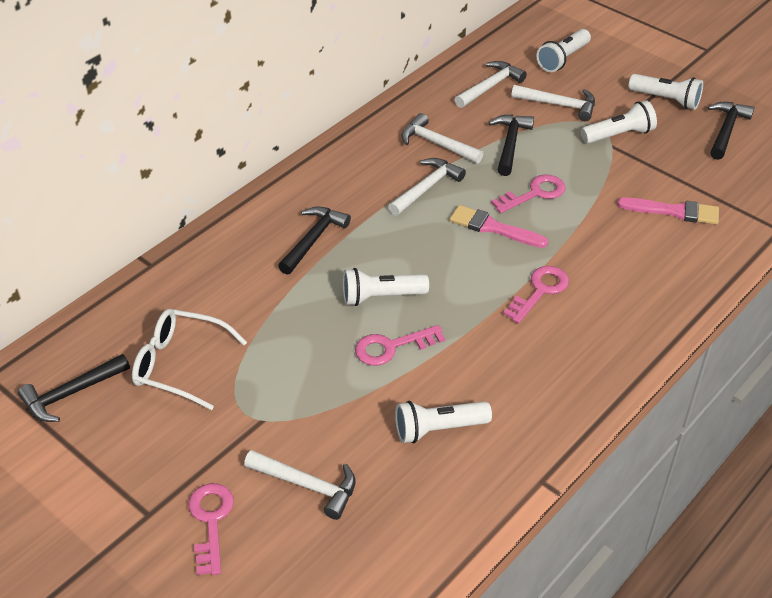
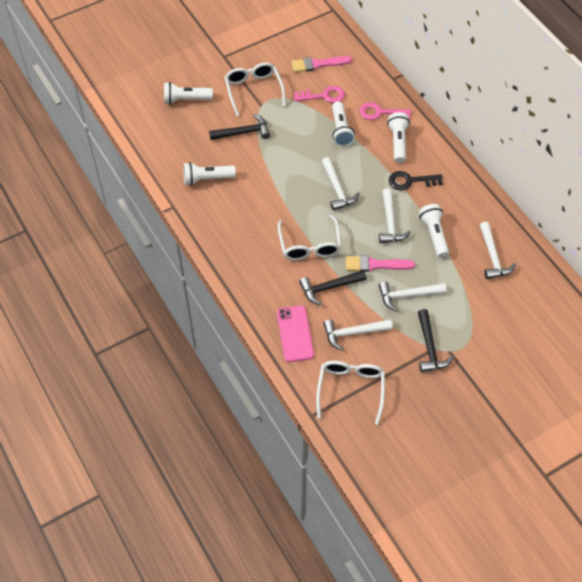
black hammer: 4 -> 3
black key: 0 -> 1
pink key: 4 -> 2
pink phone: 0 -> 1
white glasses: 1 -> 3

